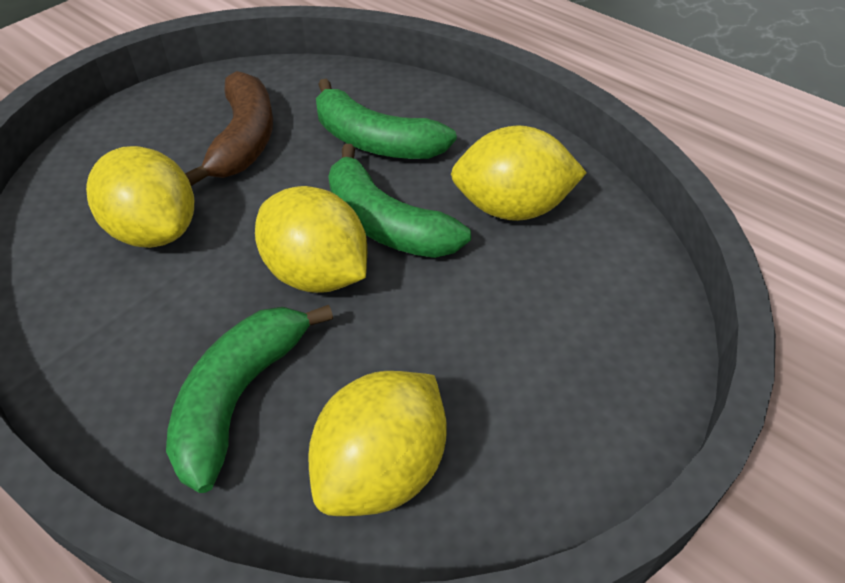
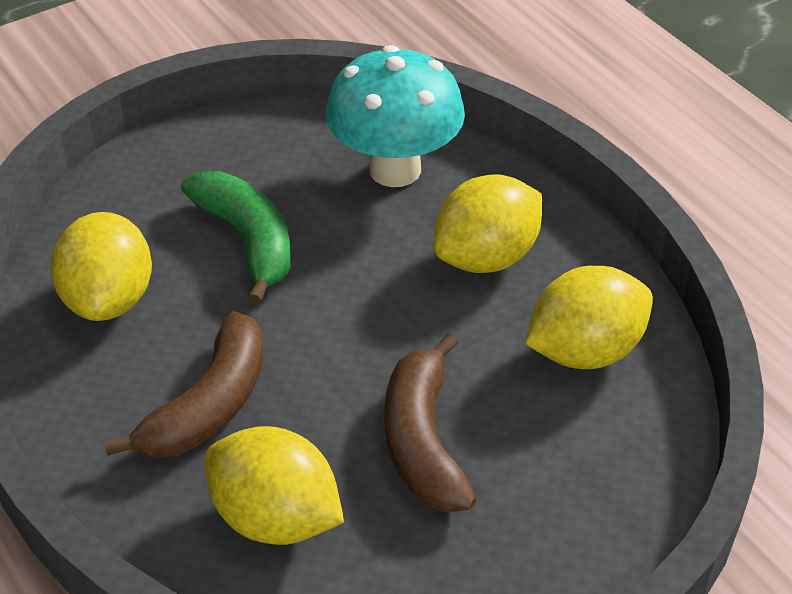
brown banana: 1 -> 2
green banana: 3 -> 1
turquoise mushroom: 0 -> 1

